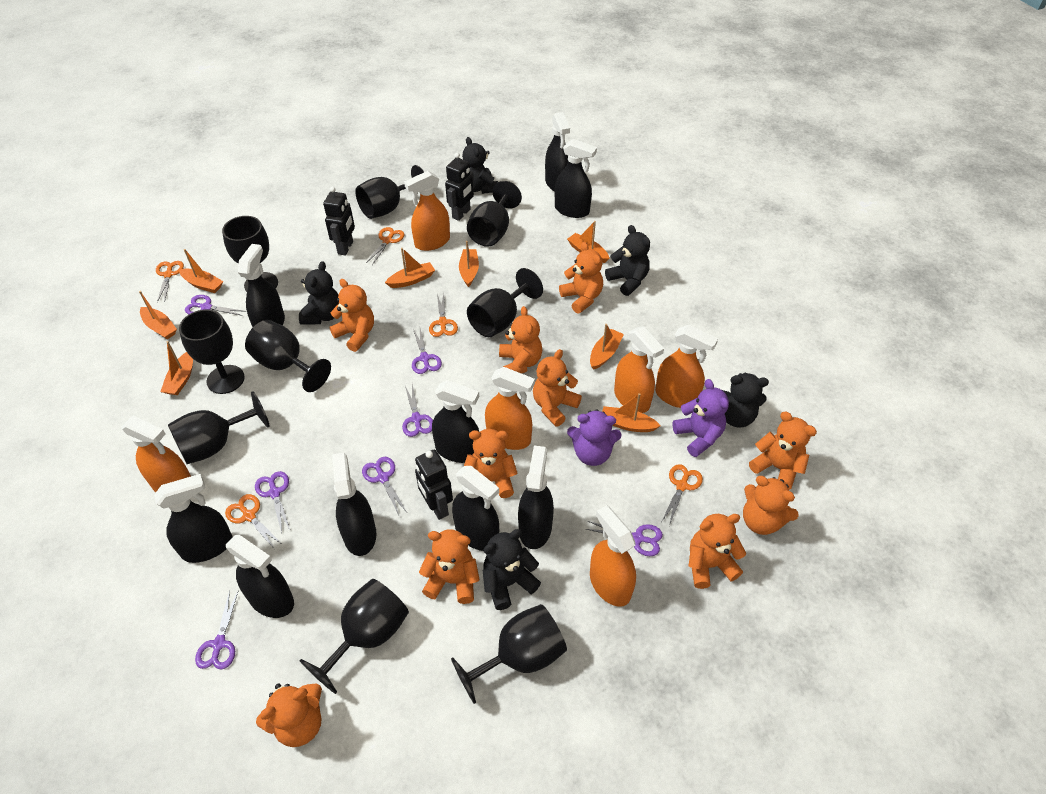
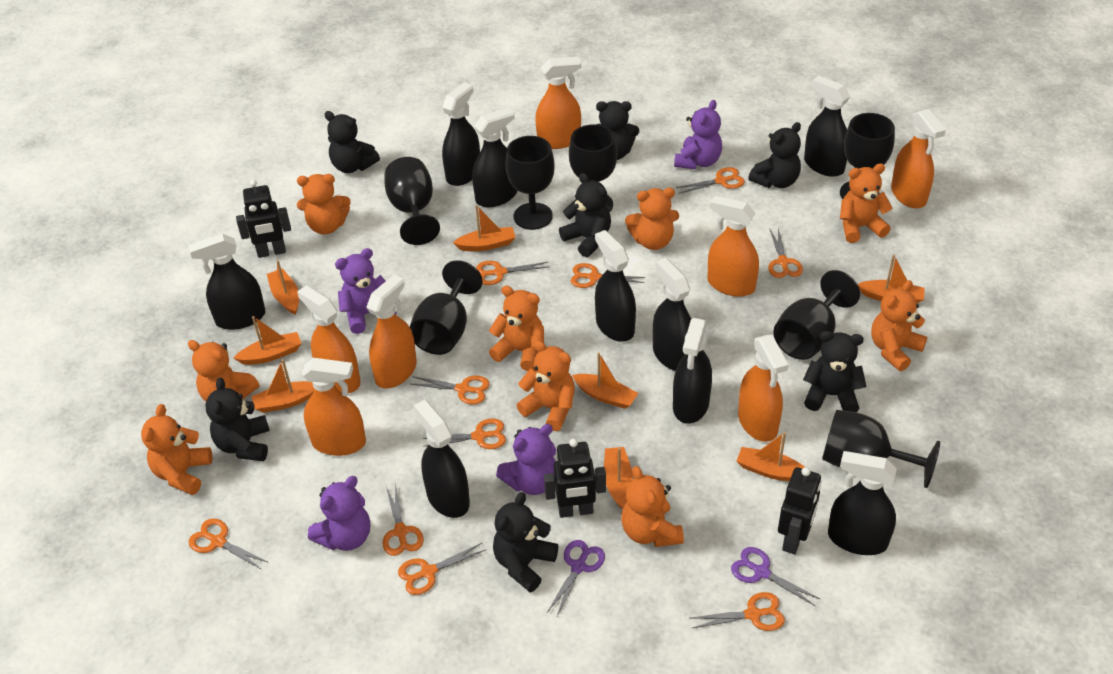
black goblet: 9 -> 7
black teddy bear: 5 -> 7
orange scissors: 5 -> 10
orange spray bottle: 6 -> 7
orange teddy bear: 10 -> 9
purple scissors: 7 -> 2
purple teddy bear: 2 -> 4

